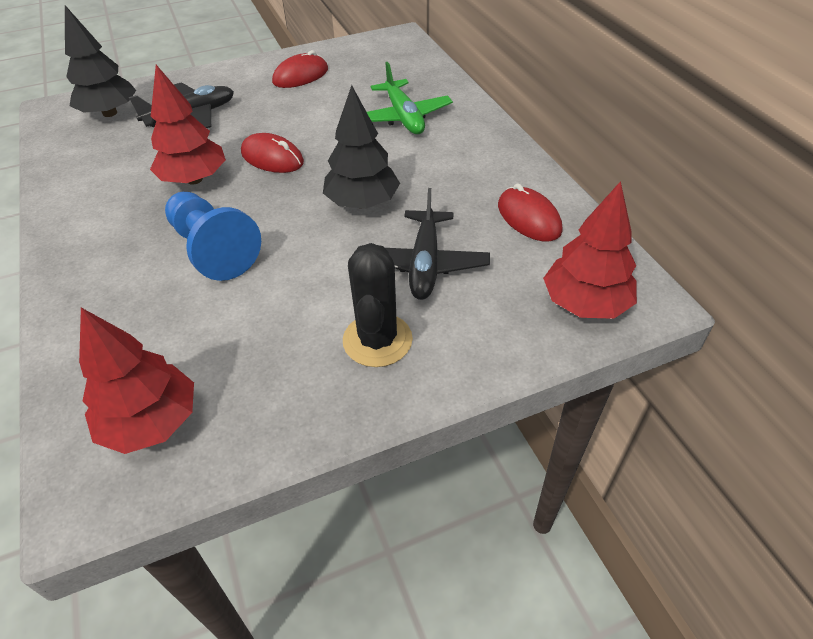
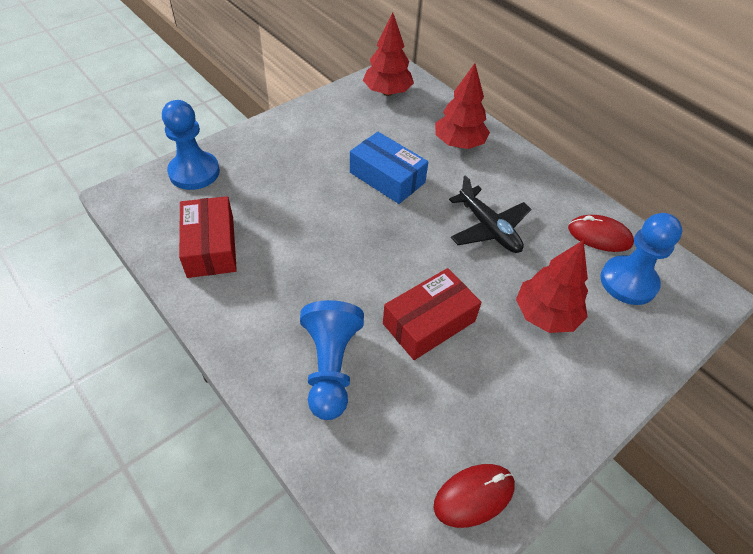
black cactus: 1 -> 0
black plane: 2 -> 1
black tree: 2 -> 0
blue box: 0 -> 1
blue pawn: 1 -> 3
green plane: 1 -> 0
red box: 0 -> 2
red mouse: 3 -> 2

